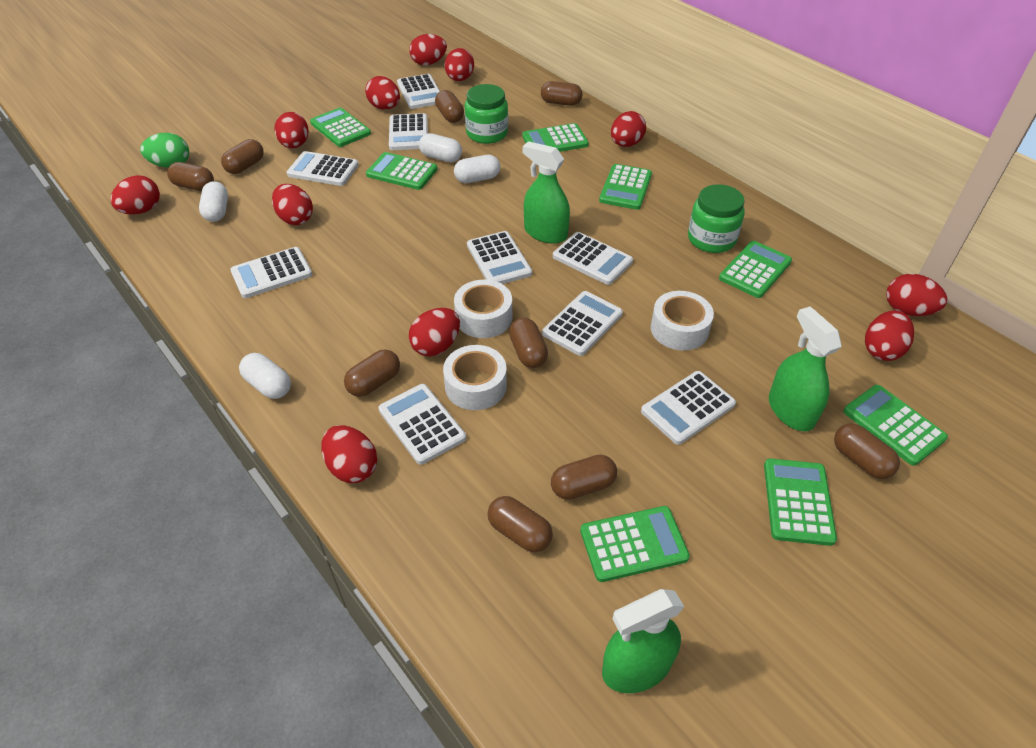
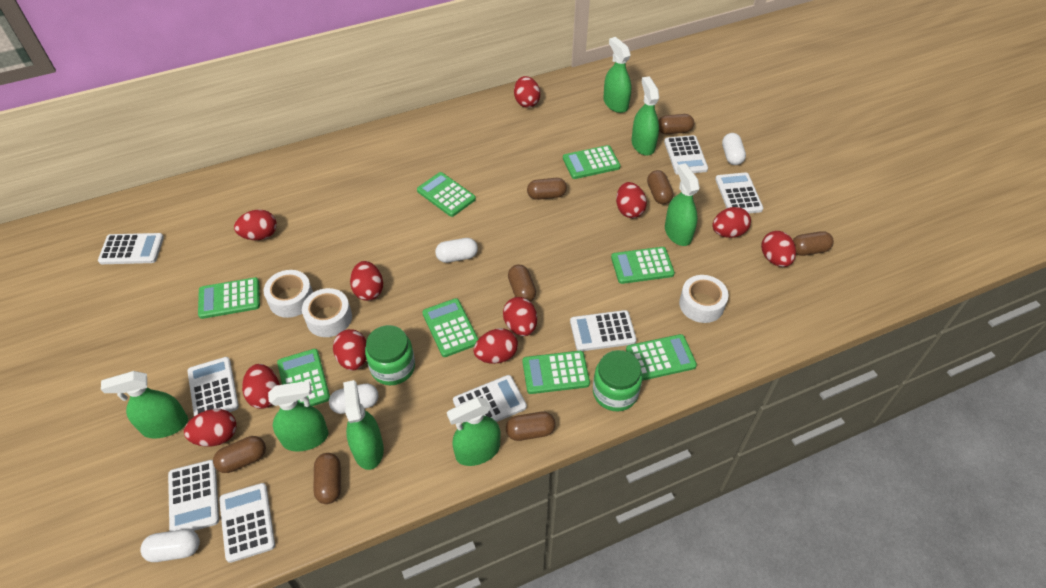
brown capsule: 9 -> 8
green egg: 1 -> 0
green spray bottle: 3 -> 7
white calculator: 9 -> 8

